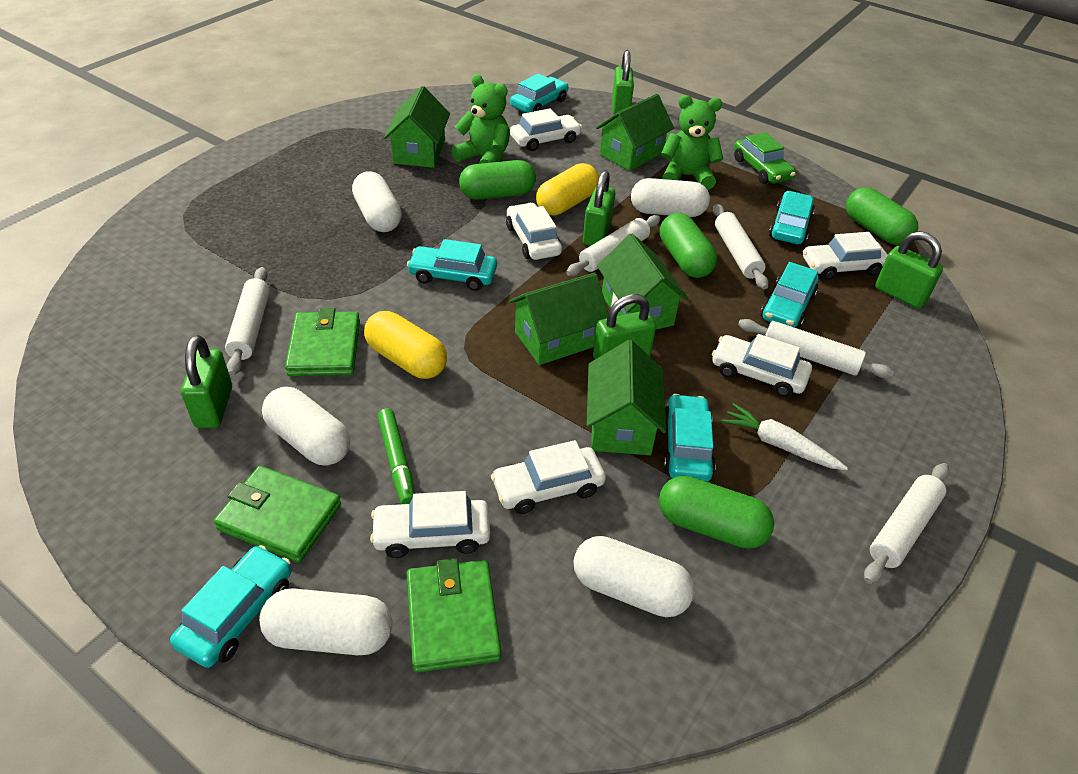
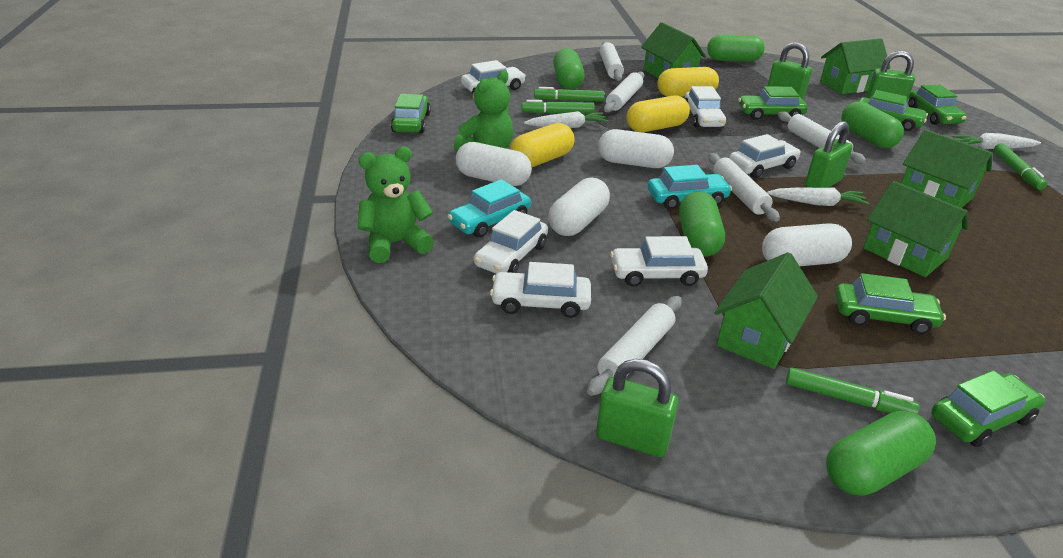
green capsule: 4 -> 5
green car: 1 -> 6
green marker: 1 -> 4
green padlock: 5 -> 4
green wallet: 3 -> 0
turquoise car: 6 -> 2
white capsule: 5 -> 4
white carrot: 1 -> 3
yellow capsule: 2 -> 3

